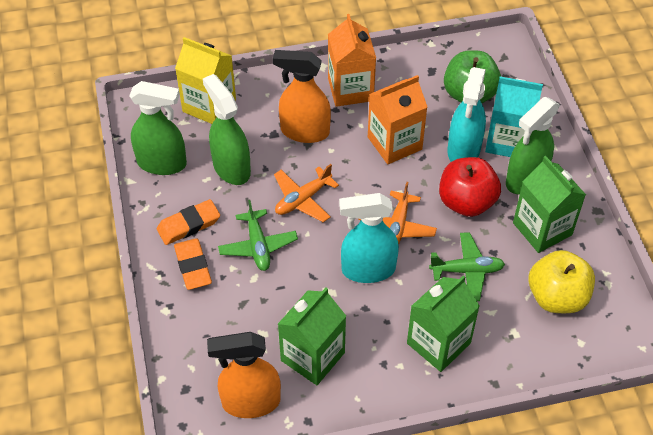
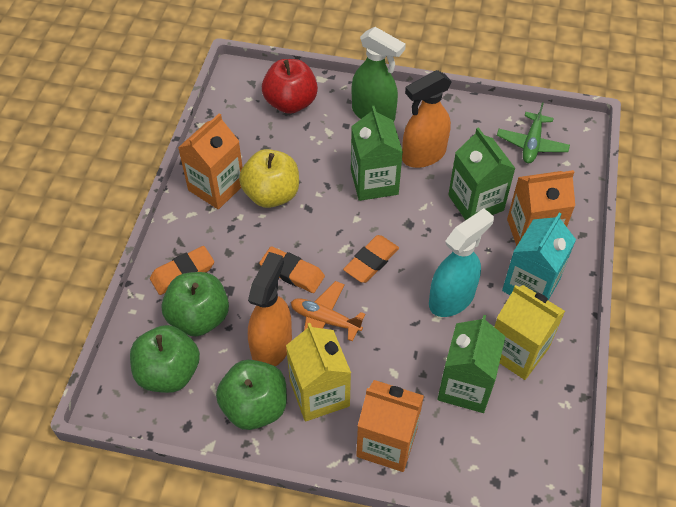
green apple: 1 -> 3
green plane: 2 -> 1
green spray bottle: 3 -> 1
orange carton: 2 -> 3
orange eraser: 2 -> 3
orange plane: 2 -> 1
turquoise spray bottle: 2 -> 1
yellow carton: 1 -> 2

